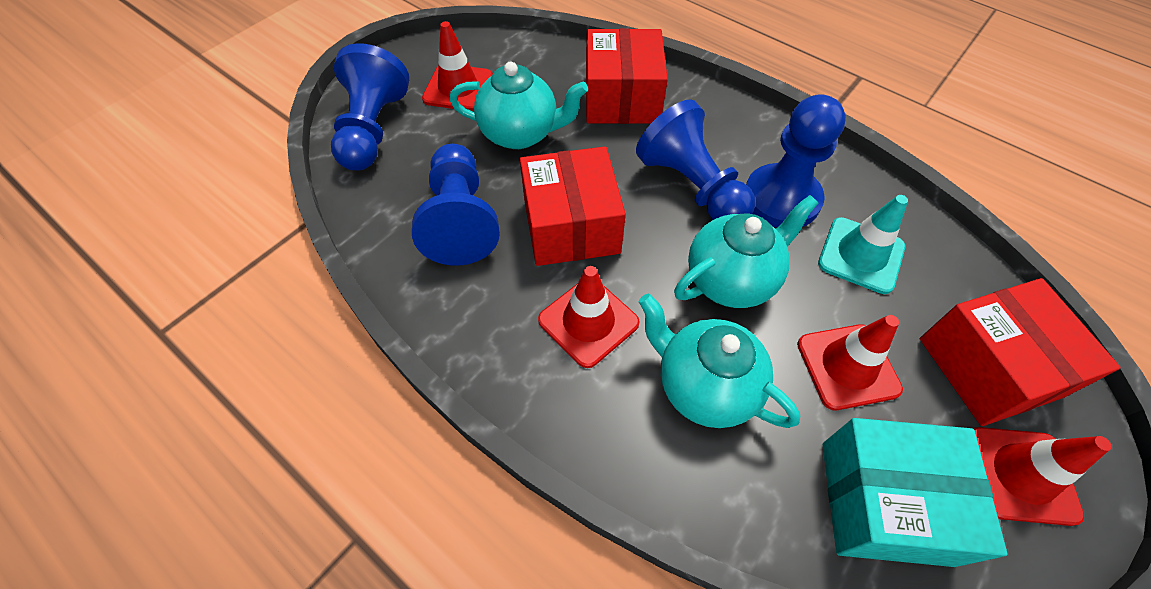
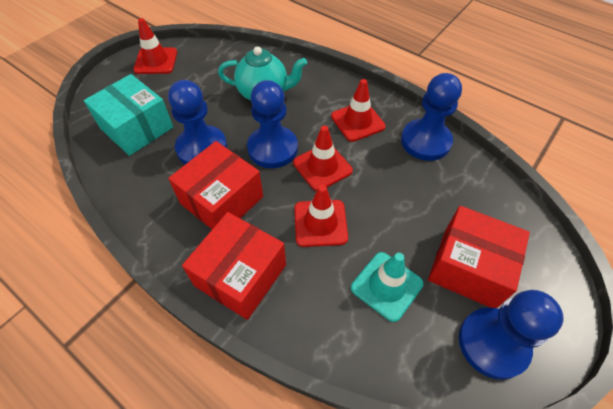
turquoise teapot: 3 -> 1

